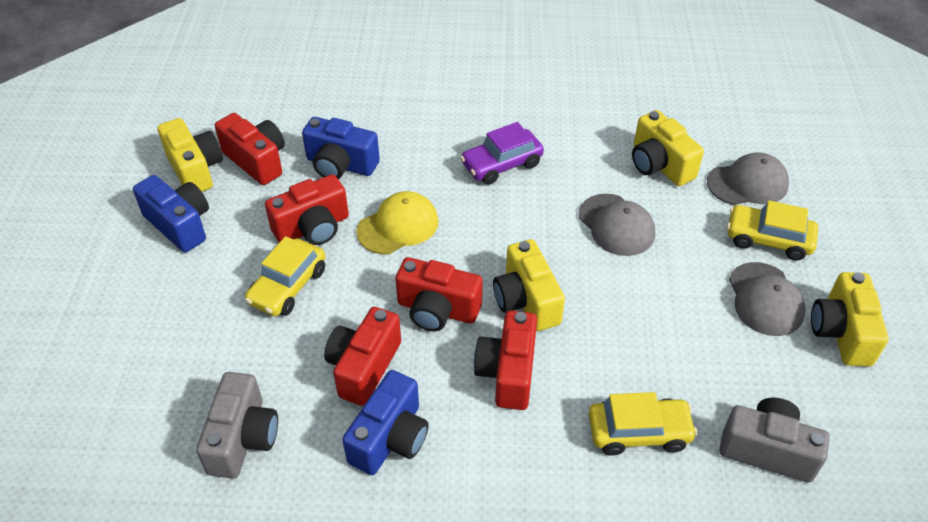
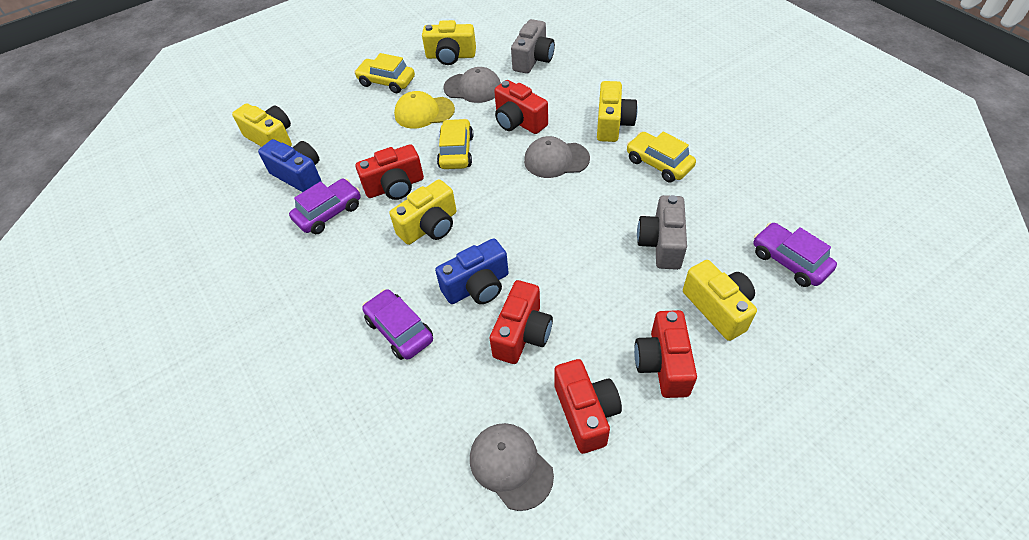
blue camera: 3 -> 2
purple car: 1 -> 3
yellow camera: 4 -> 5

